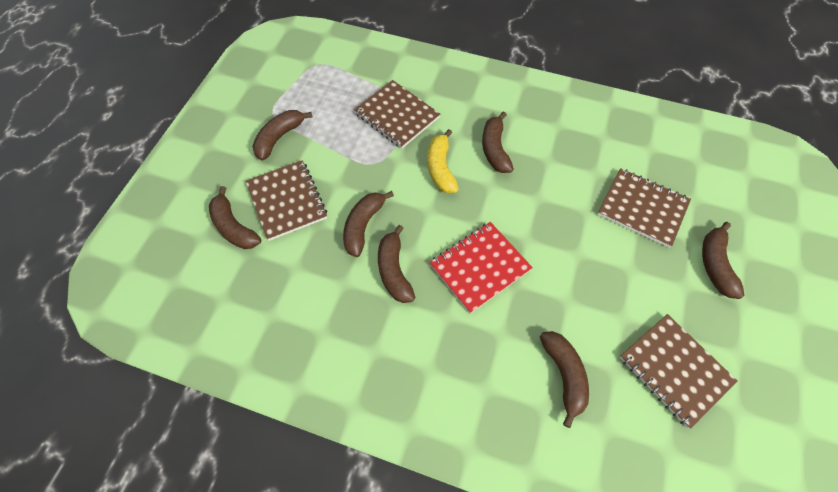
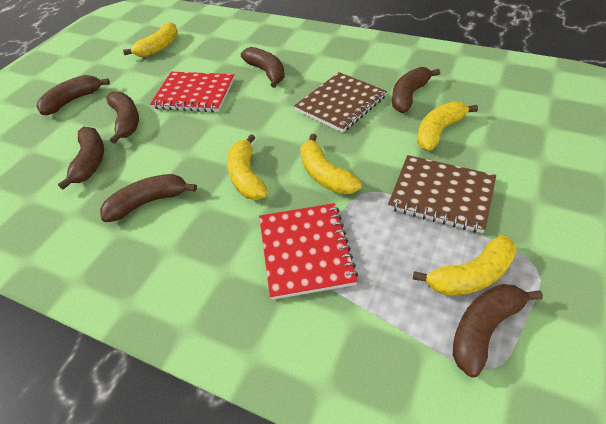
brown notebook: 4 -> 2
red notebook: 1 -> 2
yellow banana: 1 -> 5

